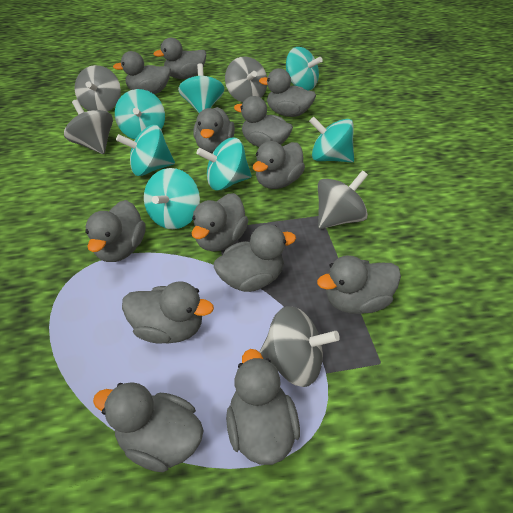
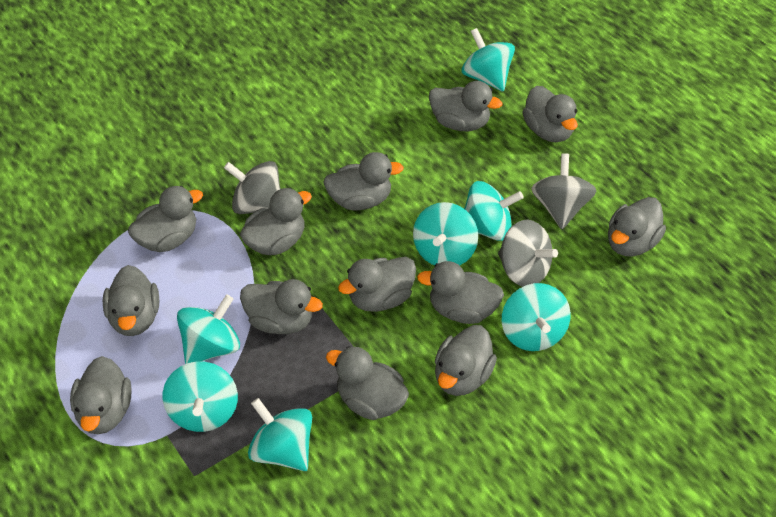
grey spinning top: 5 -> 3

